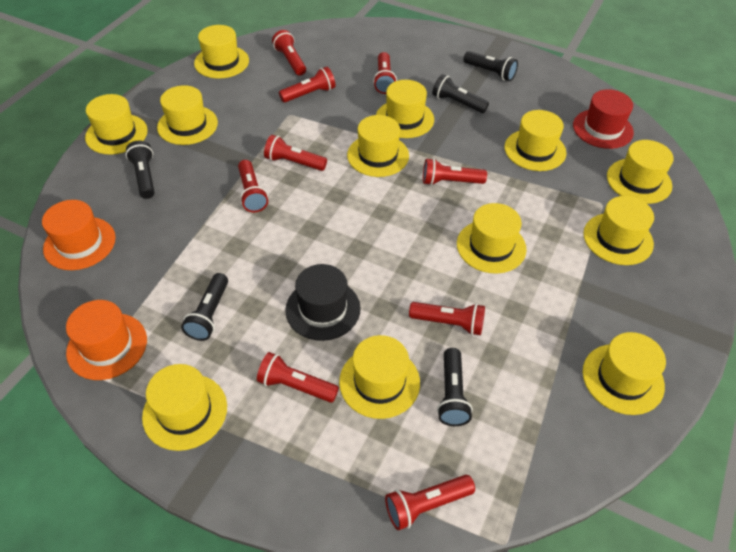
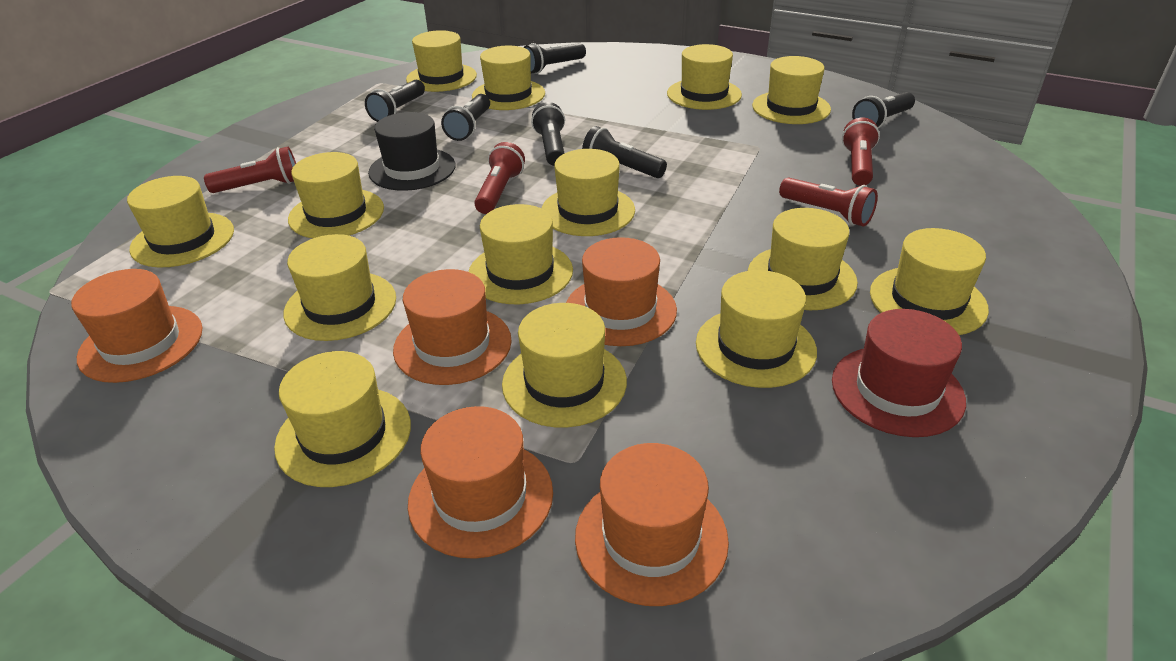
black flashlight: 5 -> 6
orange hat: 2 -> 5
red flashlight: 9 -> 4
yellow hat: 12 -> 14

